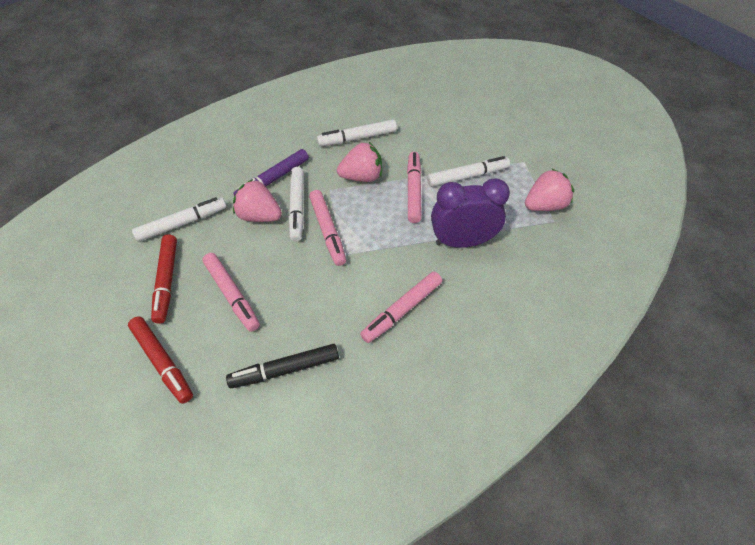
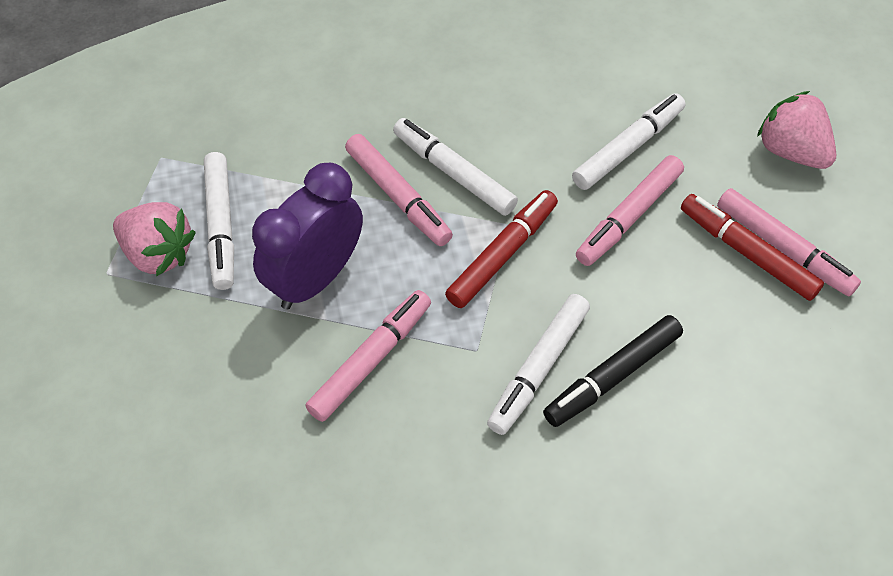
pink strawberry: 3 -> 2
purple marker: 1 -> 0

